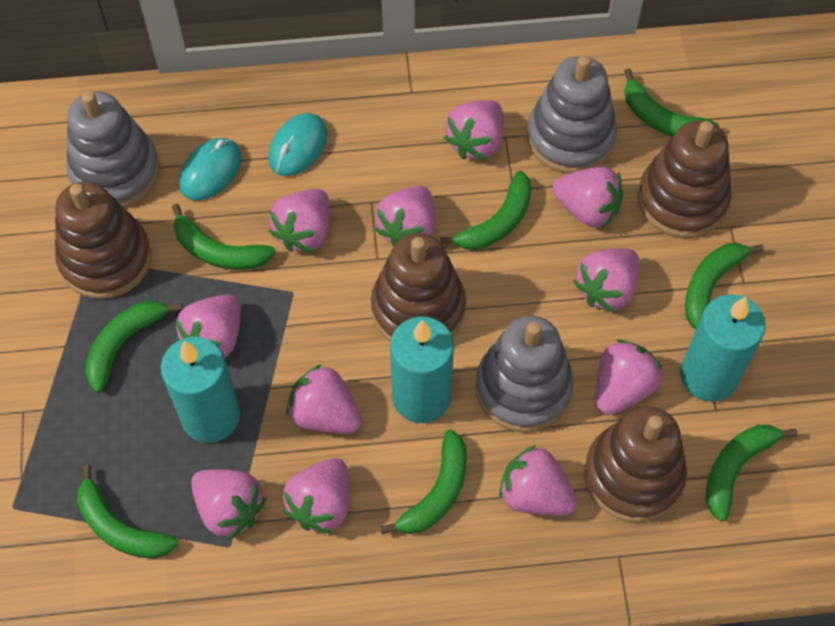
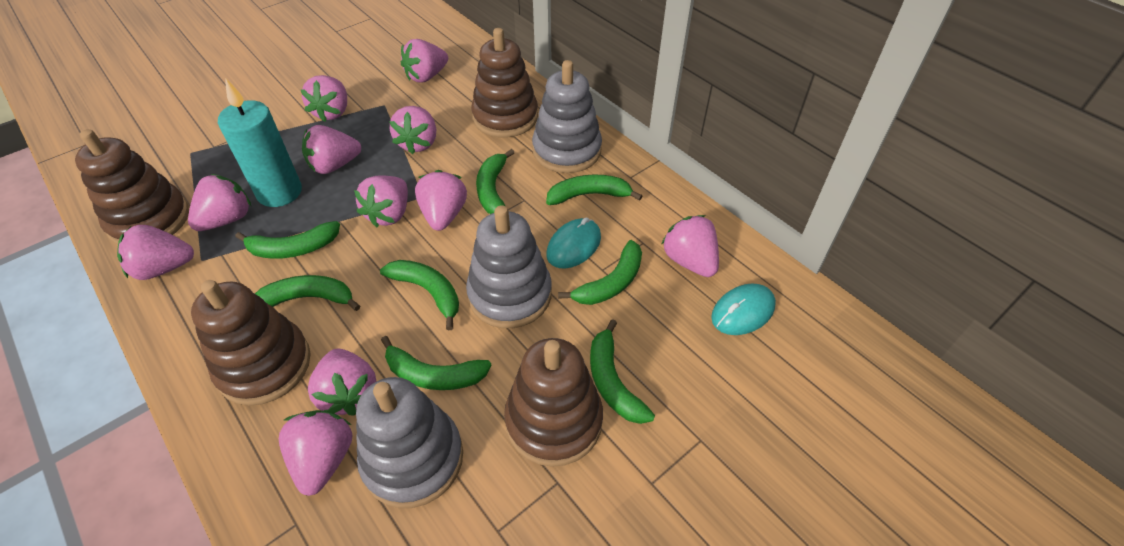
turquoise candle: 3 -> 1

